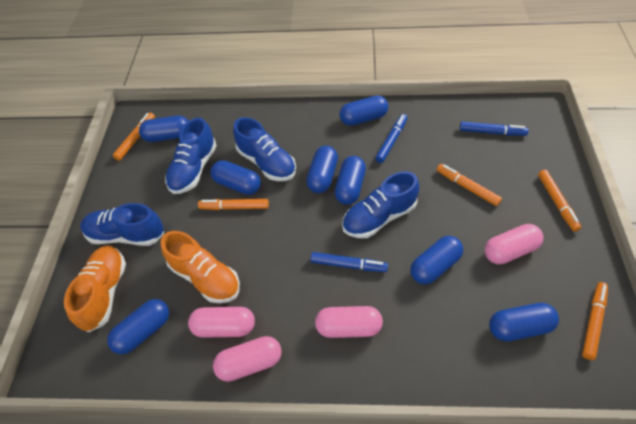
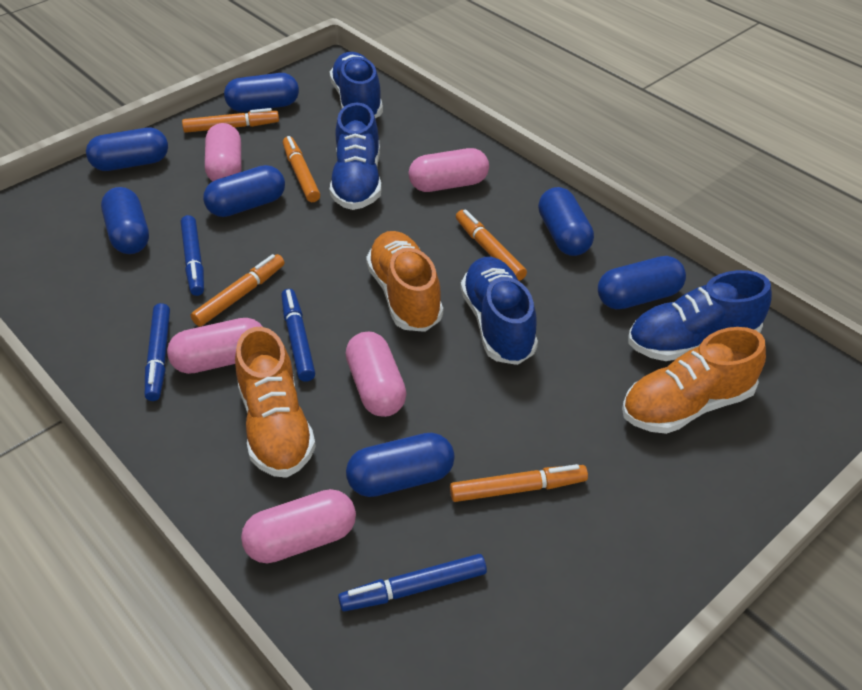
blue capsule: 8 -> 7
blue marker: 3 -> 4
orange shoe: 2 -> 3
pink capsule: 4 -> 5

